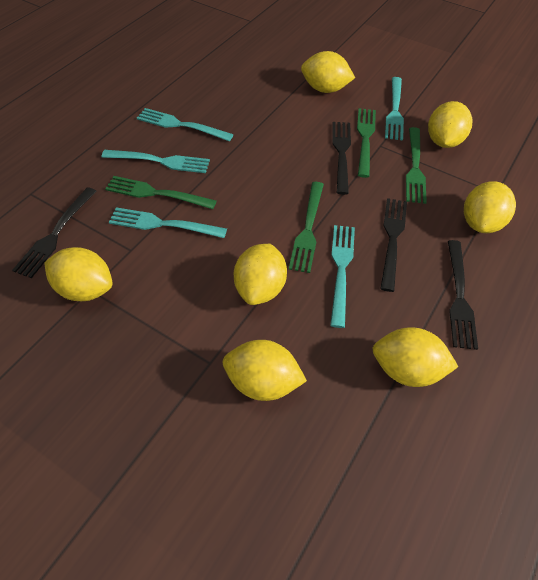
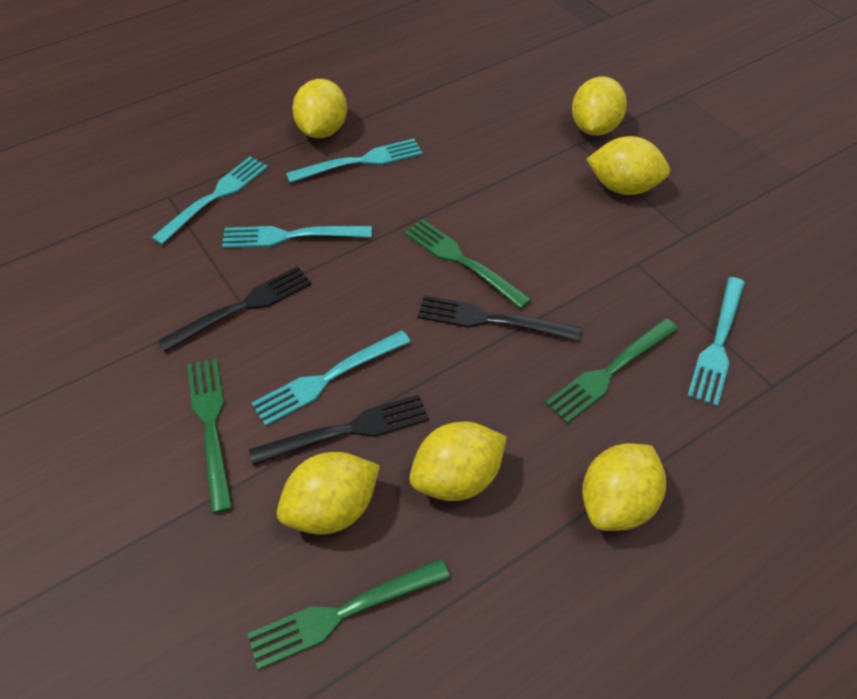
black fork: 4 -> 3
yellow lemon: 7 -> 6

